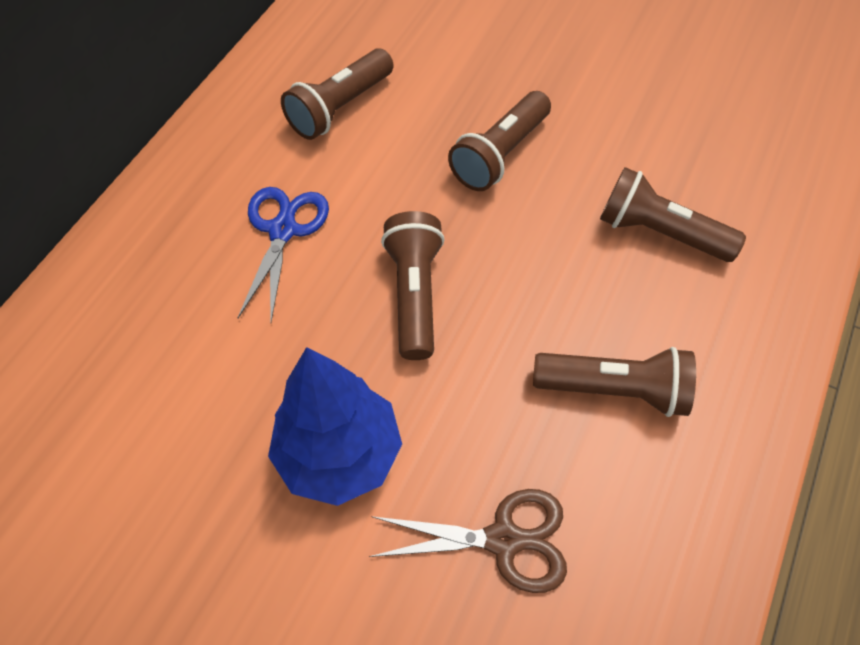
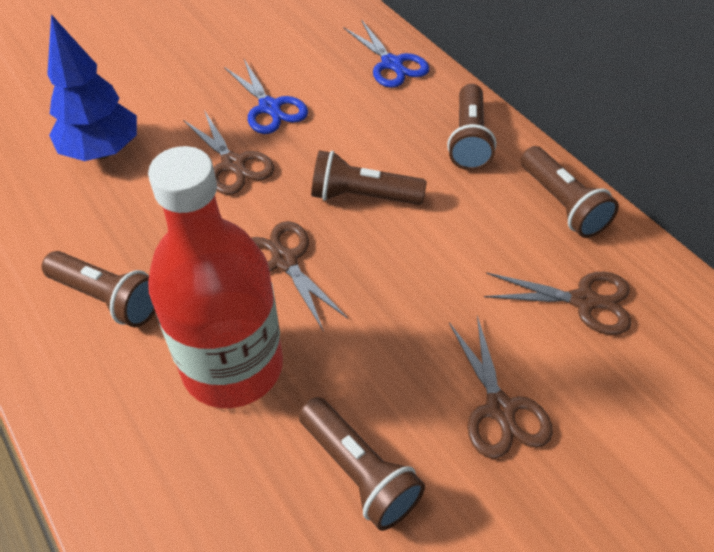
blue scissors: 1 -> 2
brown scissors: 1 -> 4
red bottle: 0 -> 1

